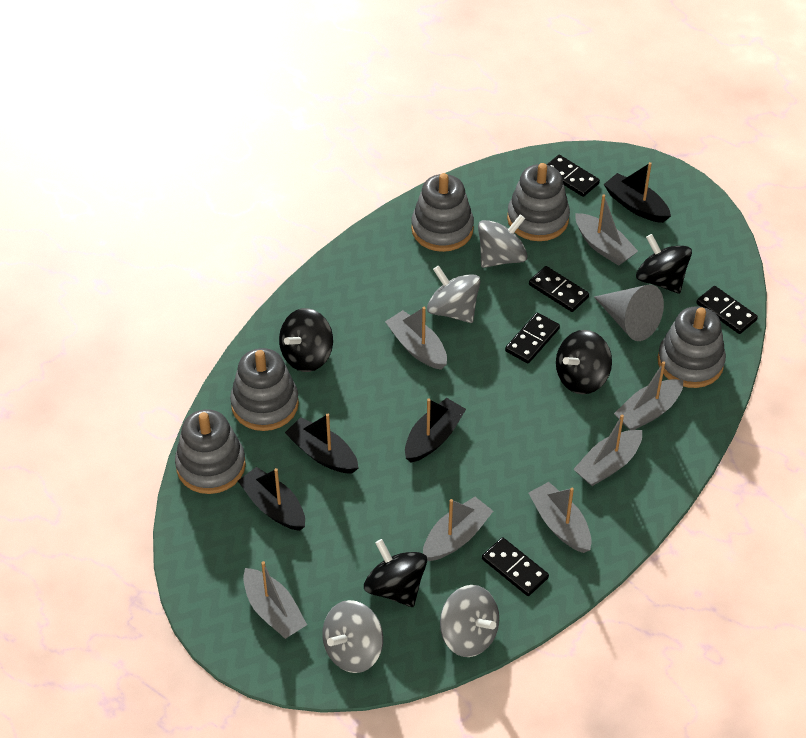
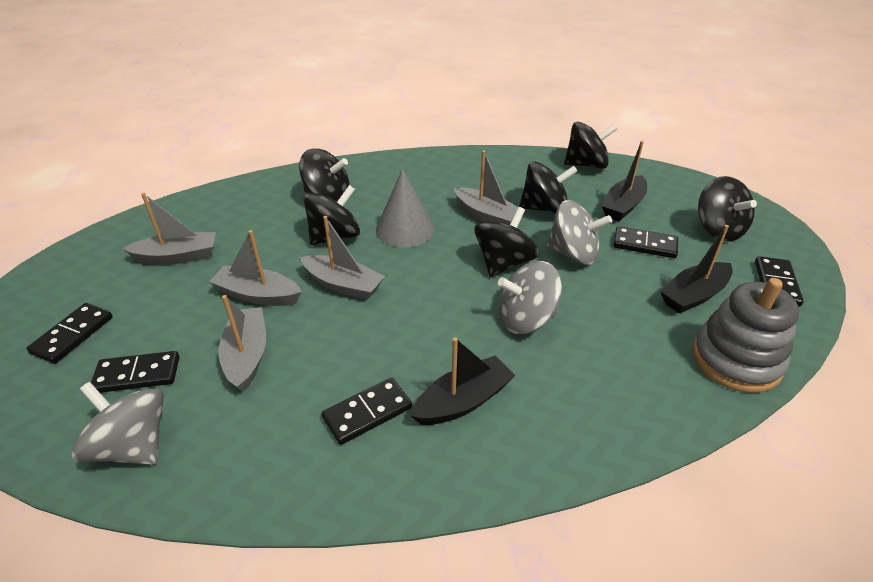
black boat: 4 -> 3
black spinning top: 4 -> 6
grey boat: 7 -> 5
grey spinning top: 4 -> 3
grey stacking toy: 5 -> 1

